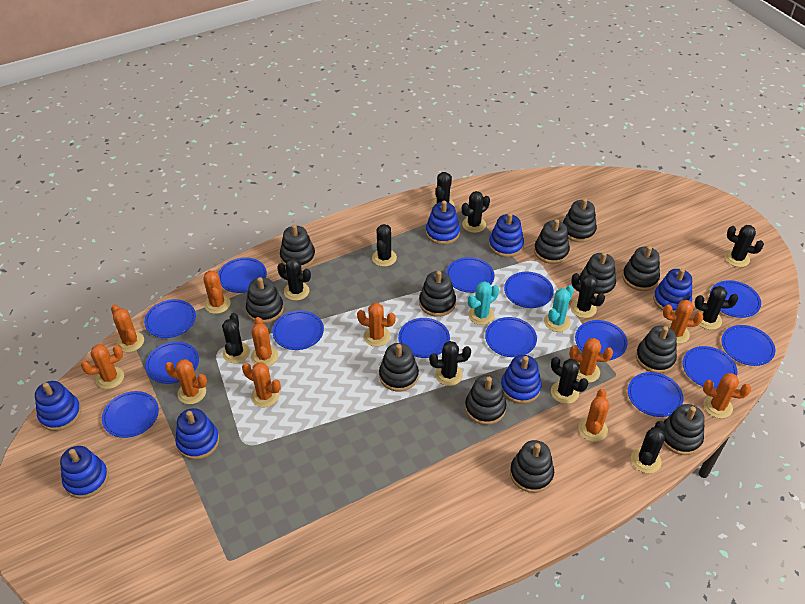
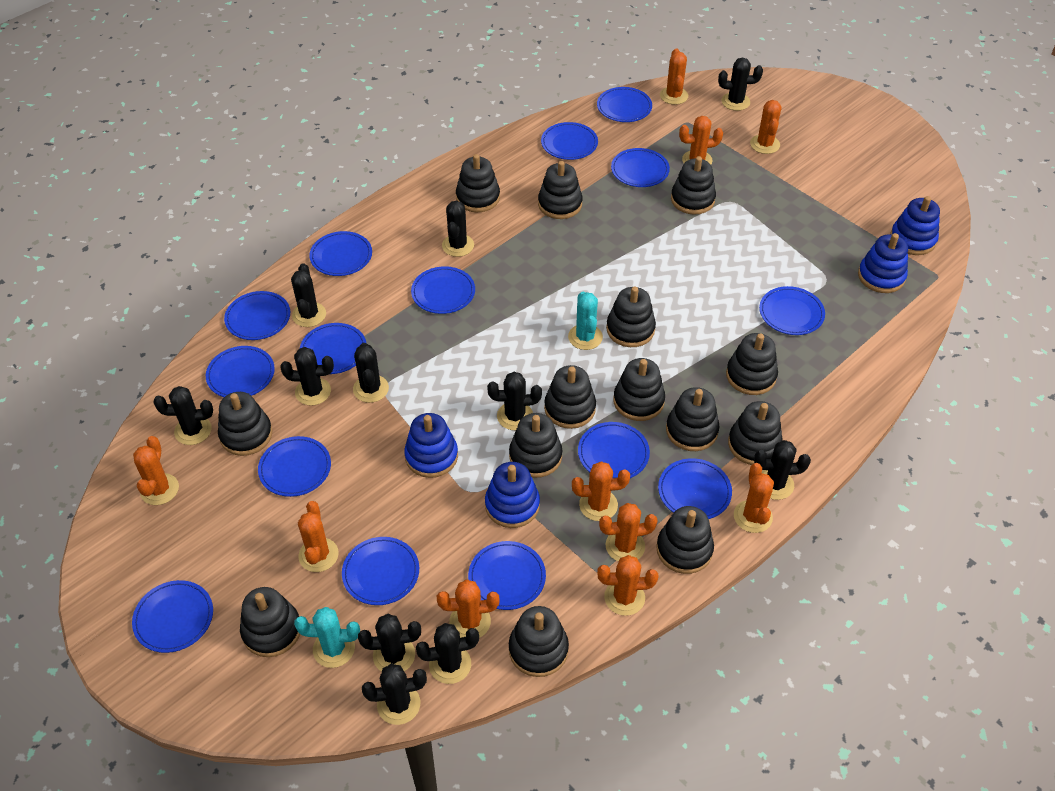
black stacking toy: 12 -> 14
blue plate: 14 -> 15
blue stacking toy: 7 -> 4
orange cactus: 11 -> 10

